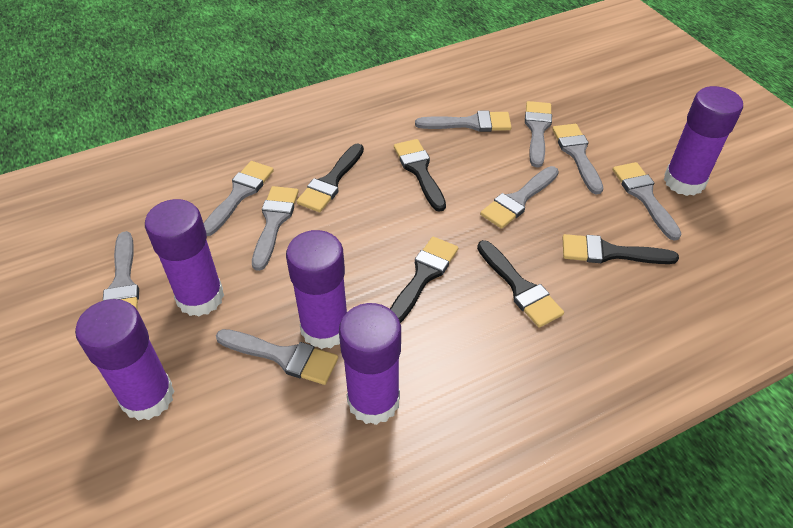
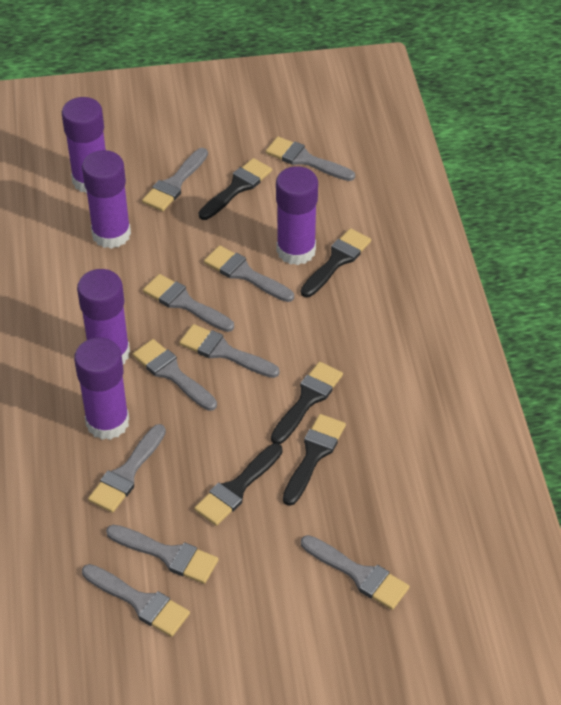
grey brush: 9 -> 10

